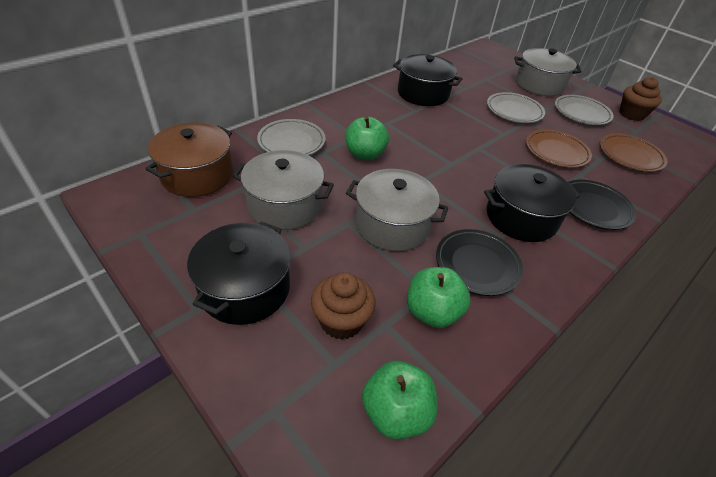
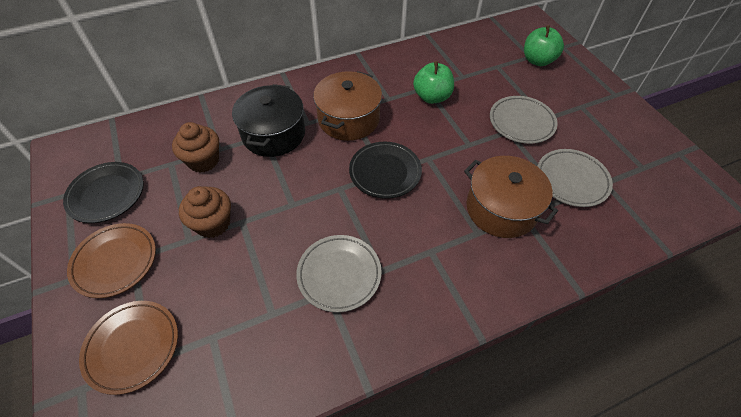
black pot: 3 -> 1
brown pot: 1 -> 2
green apple: 3 -> 2
grey pot: 3 -> 0

